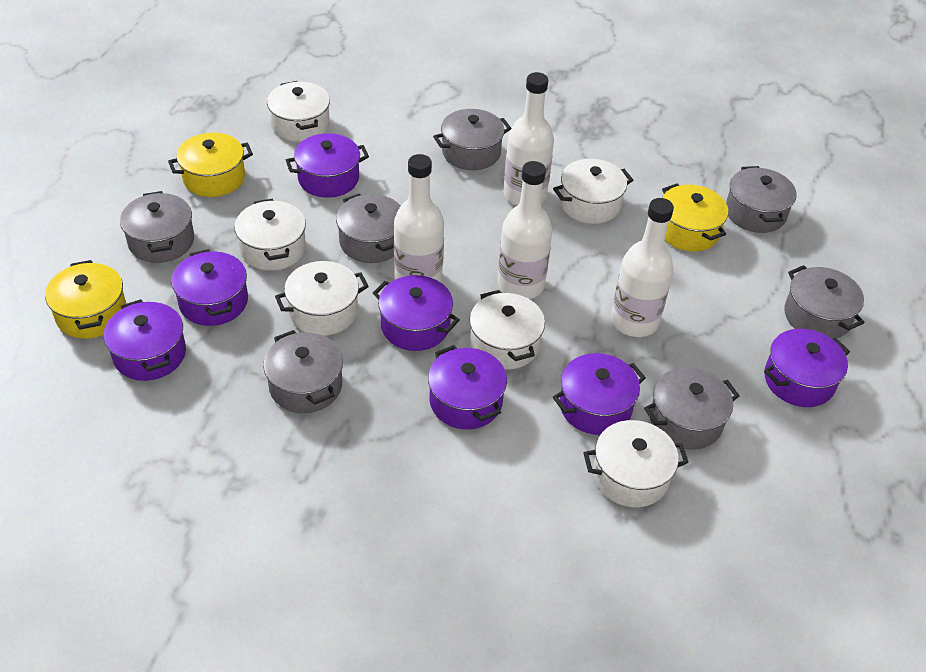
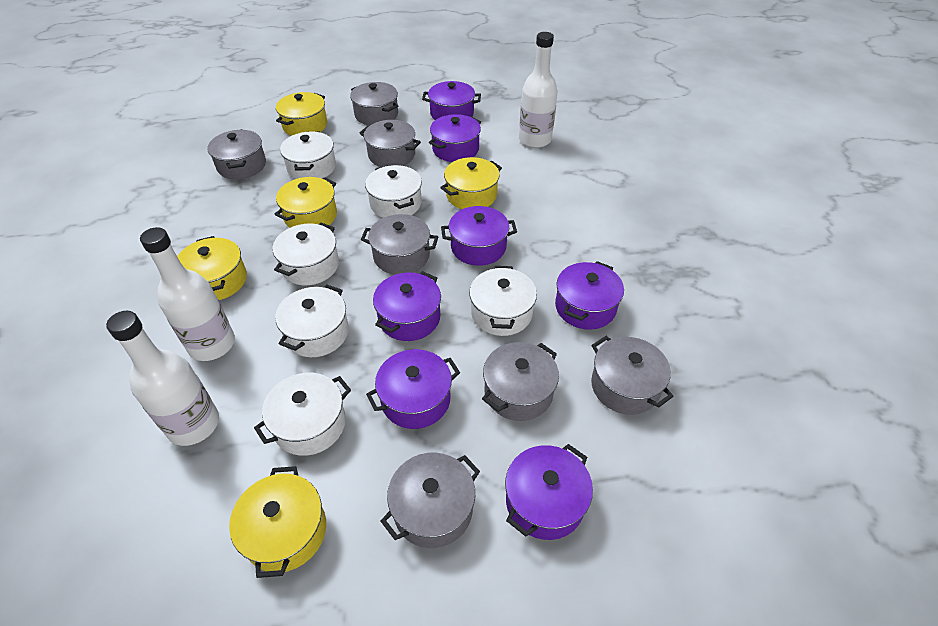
white bottle: 4 -> 3
yellow pot: 3 -> 5

